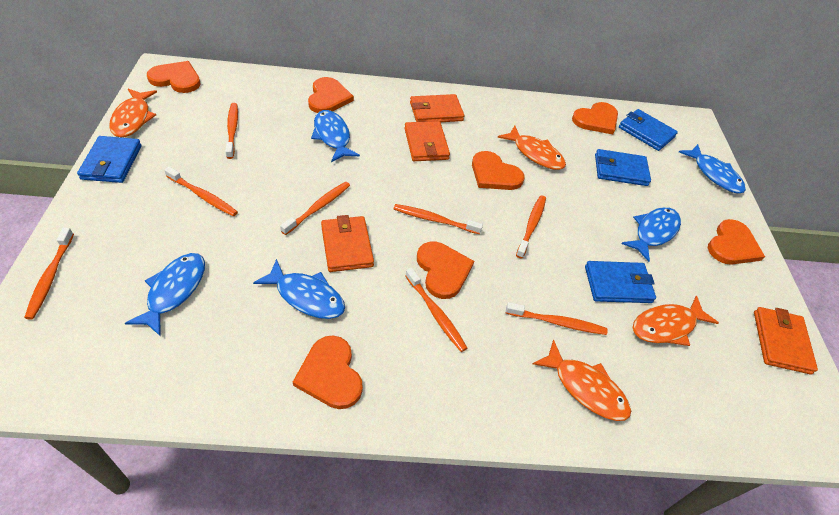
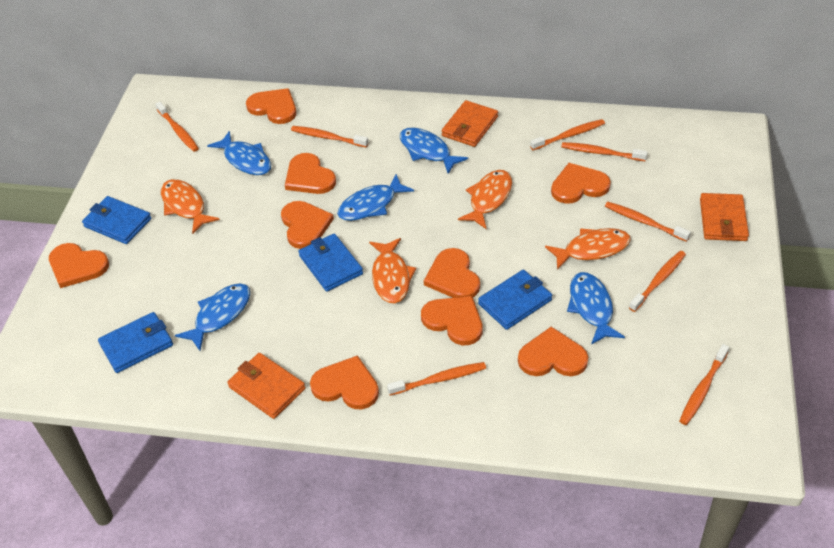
orange heart: 7 -> 9
orange wallet: 4 -> 3

